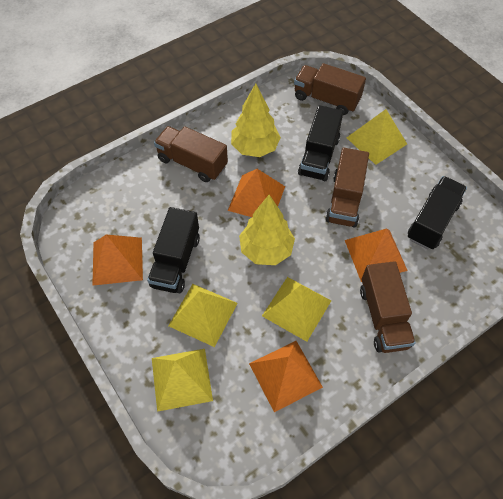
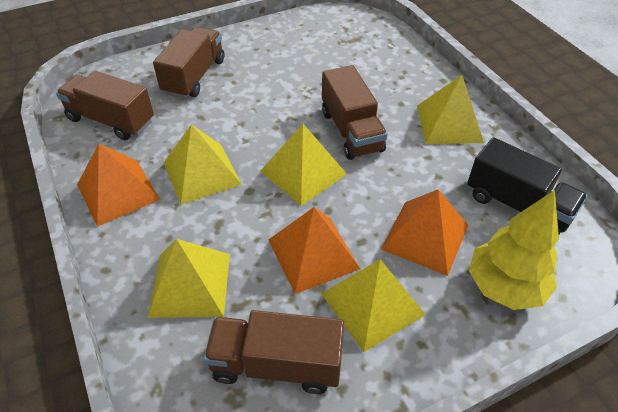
black truck: 3 -> 1
orange pyramid: 4 -> 3
yellow pyramid: 4 -> 5
yellow tree: 2 -> 1

